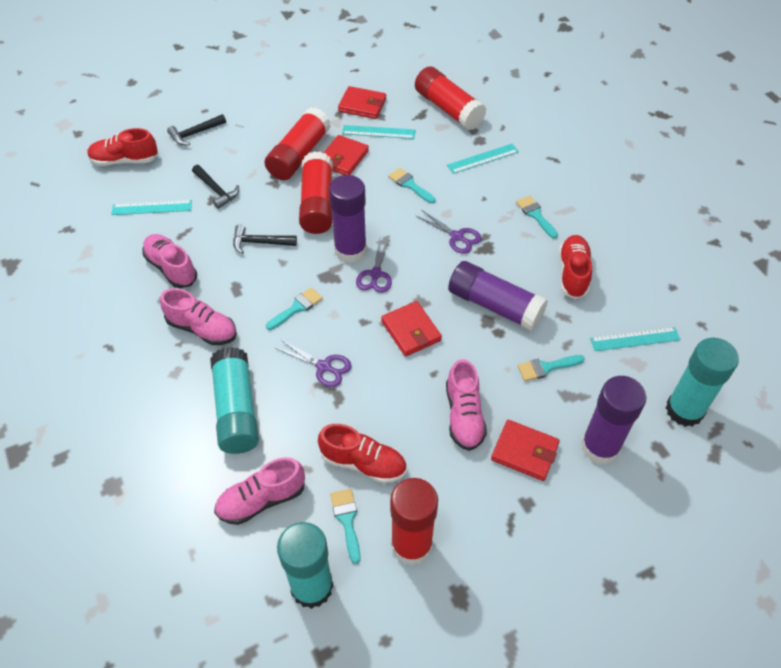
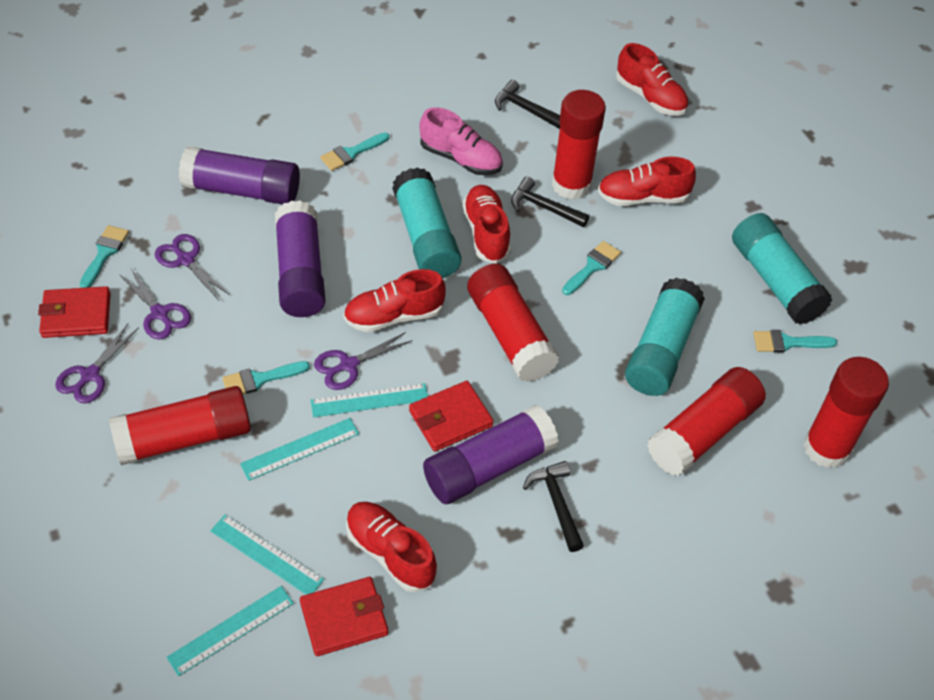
pink shoe: 4 -> 1
purple scissors: 3 -> 4
red glue stick: 4 -> 5
red shoe: 3 -> 5
red wallet: 4 -> 3

